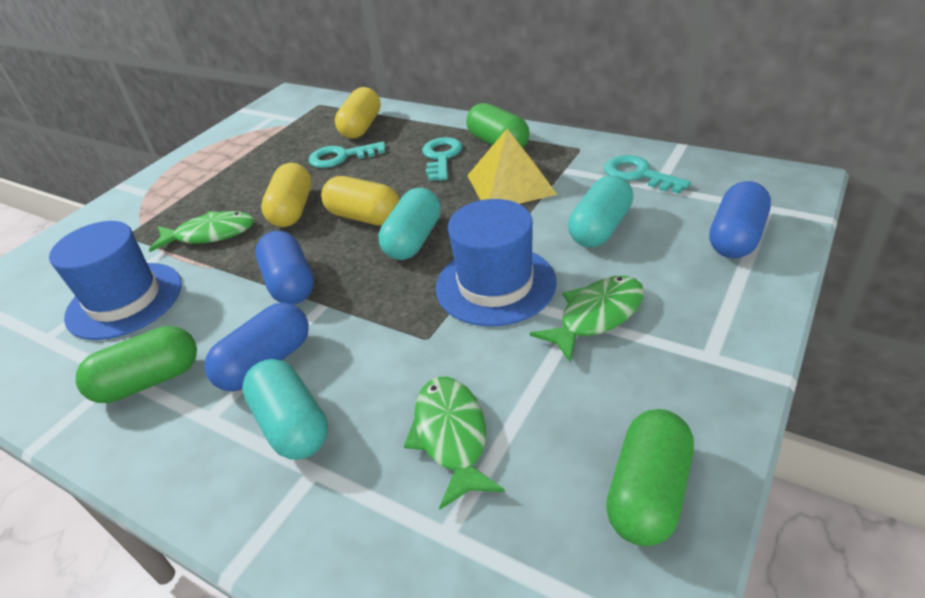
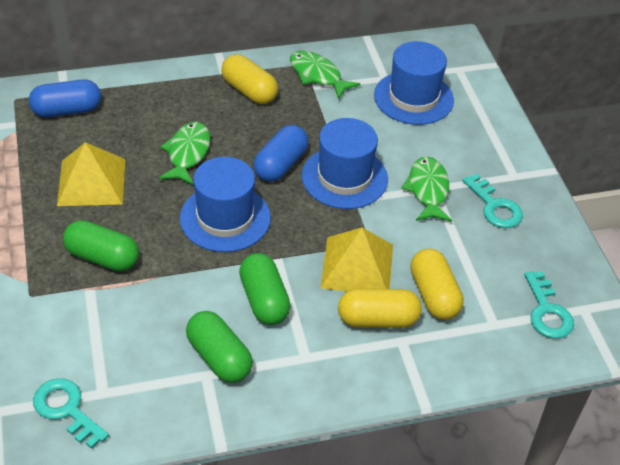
blue capsule: 3 -> 2
blue hat: 2 -> 3
turquoise capsule: 3 -> 0
yellow pyramid: 1 -> 2

